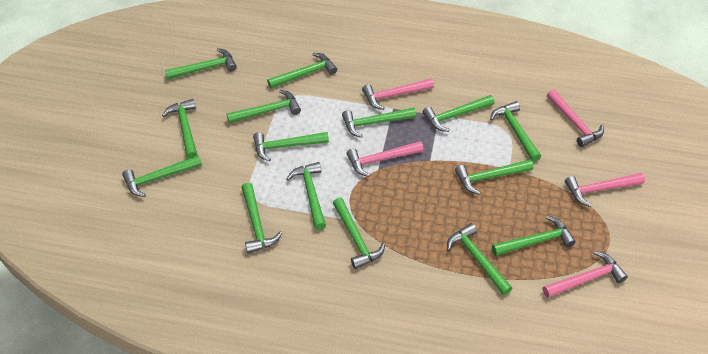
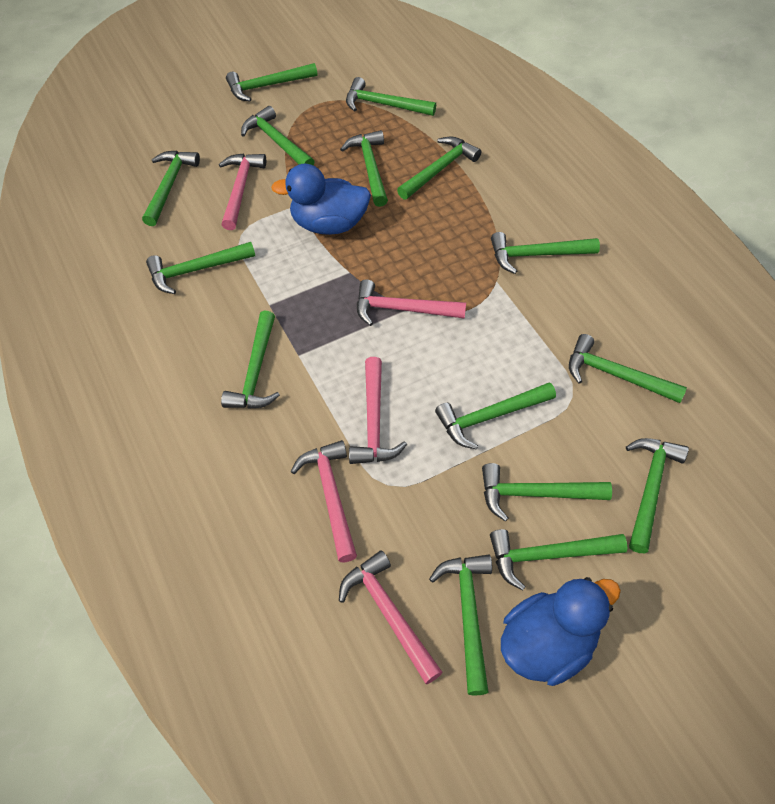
blue duck: 0 -> 2

